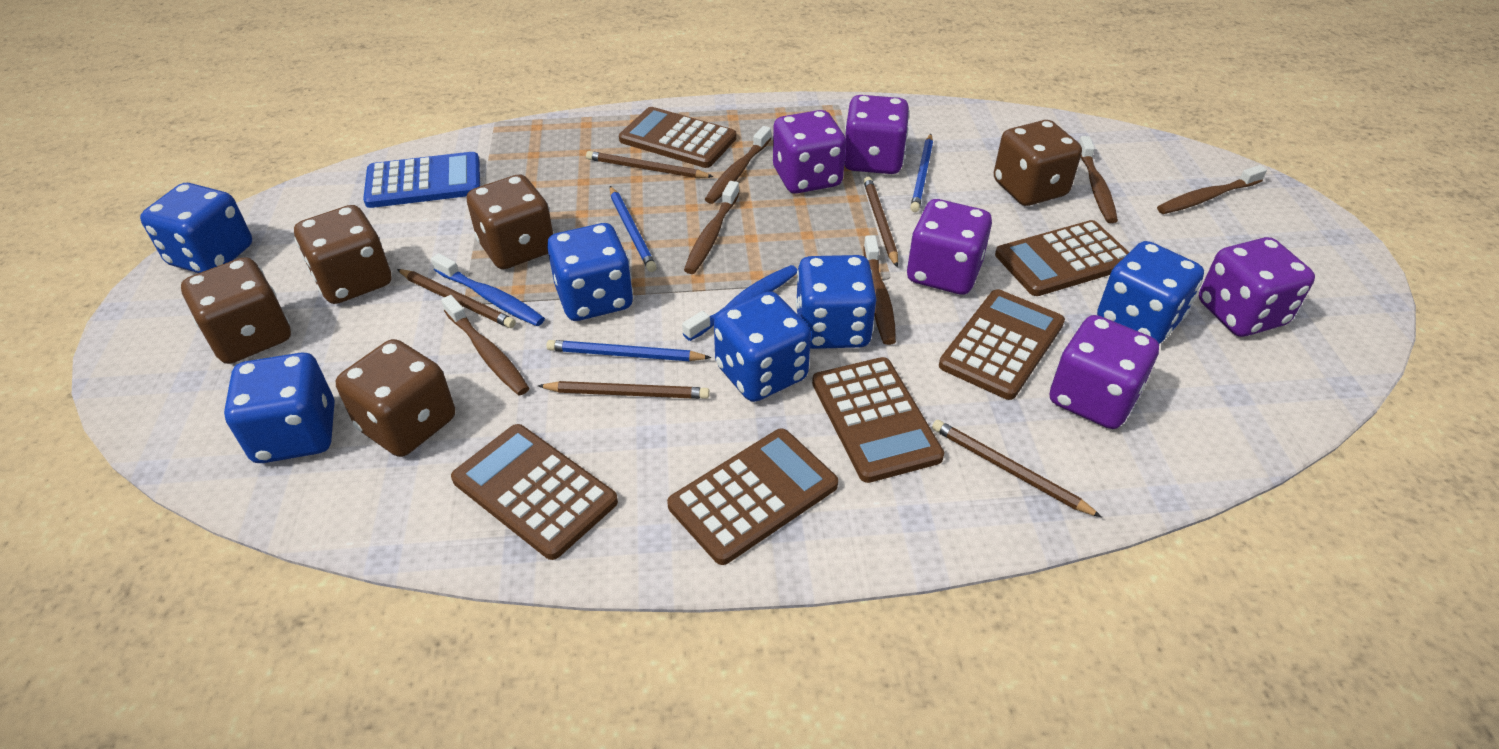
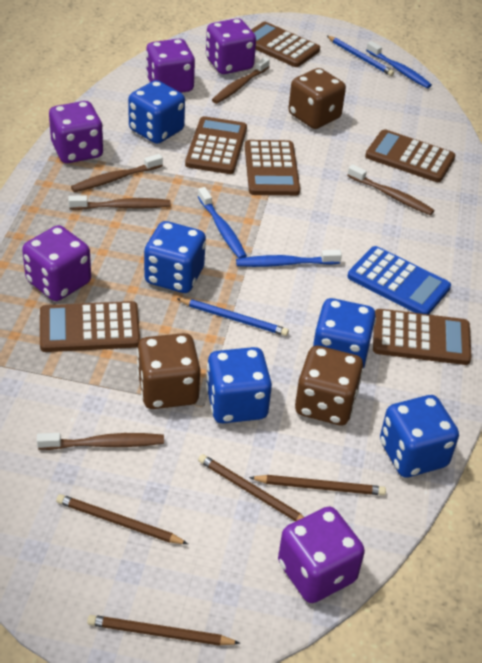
blue dice: 6 -> 5
blue pencil: 3 -> 2
blue toothbrush: 2 -> 3
brown dice: 5 -> 3
brown pencil: 5 -> 4
brown toothbrush: 6 -> 5

